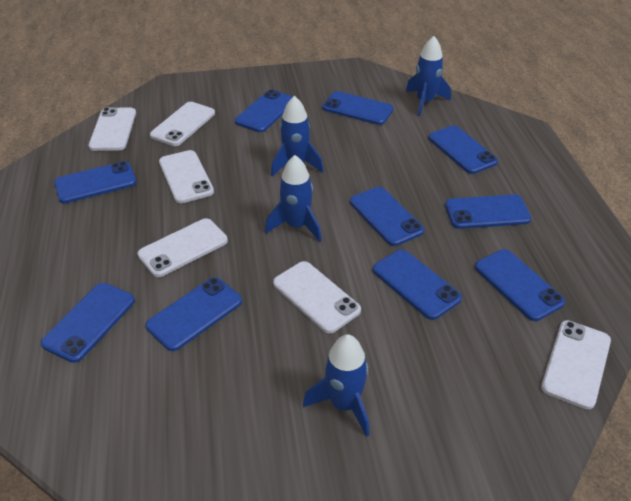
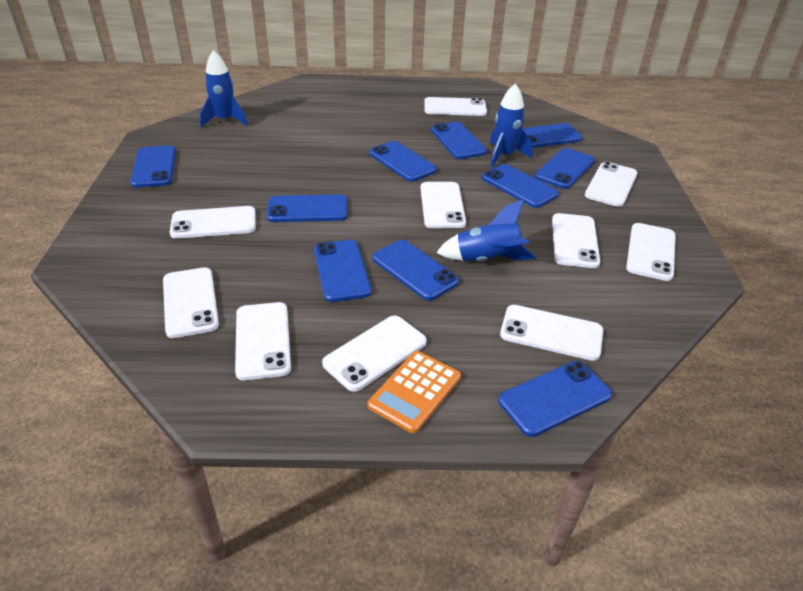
blue rocket: 4 -> 3
orange calculator: 0 -> 1
white phone: 6 -> 10

